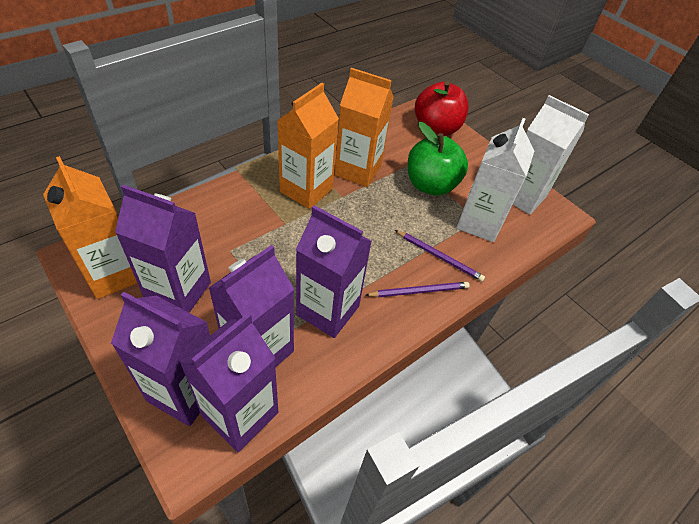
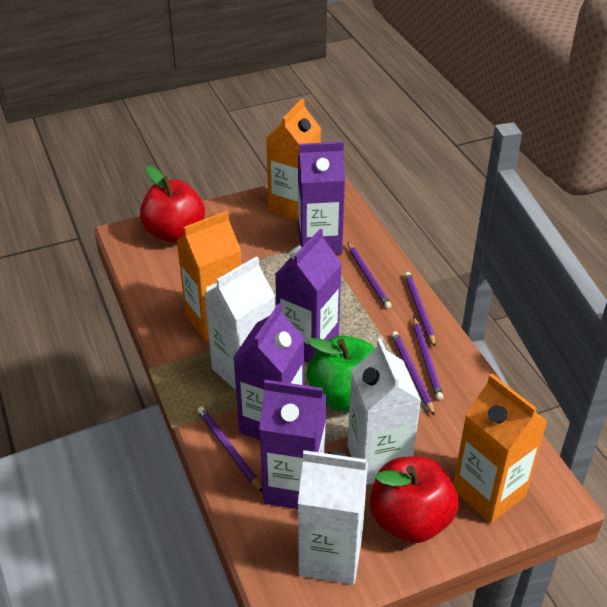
purple carton: 5 -> 4
purple pencil: 2 -> 5
red apple: 1 -> 2
white carton: 2 -> 3

